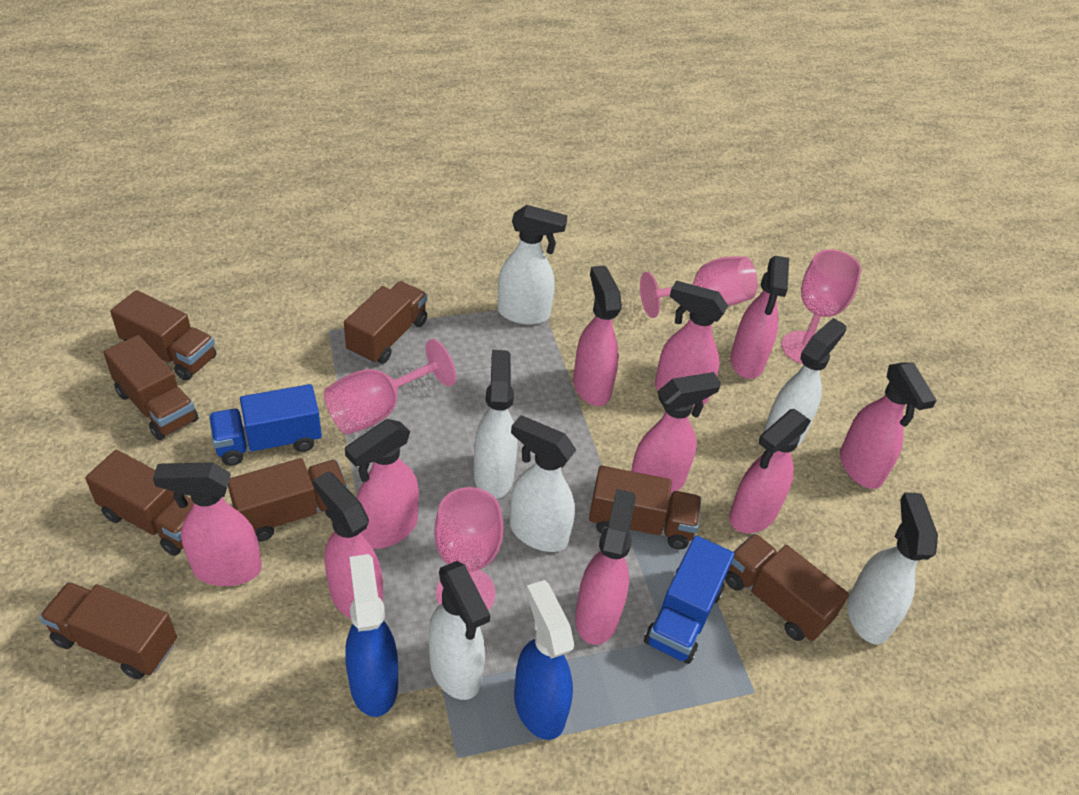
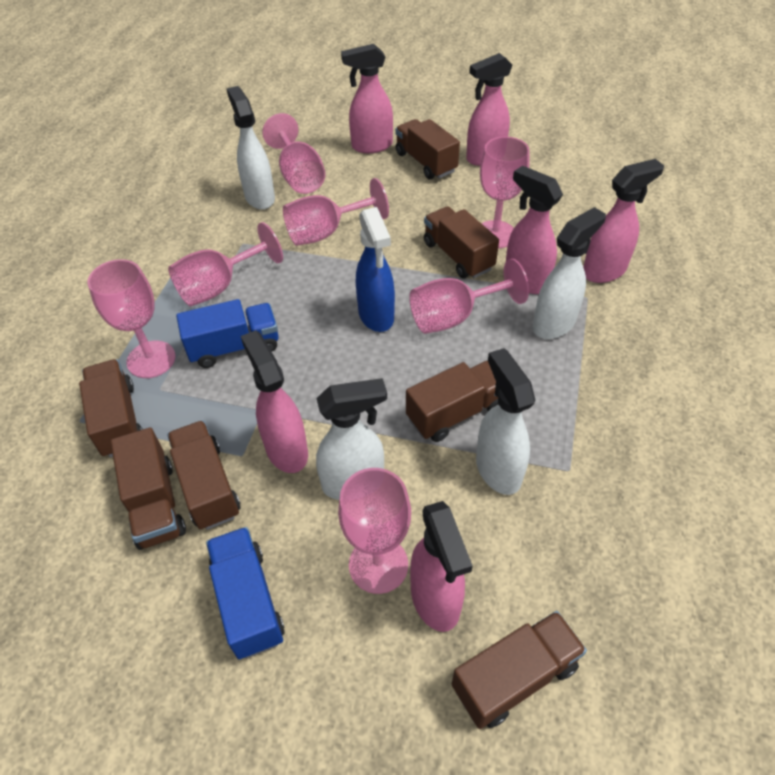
blue spray bottle: 2 -> 1
brown truck: 8 -> 7
pink goblet: 4 -> 7
pink spray bottle: 10 -> 6
white spray bottle: 6 -> 4

